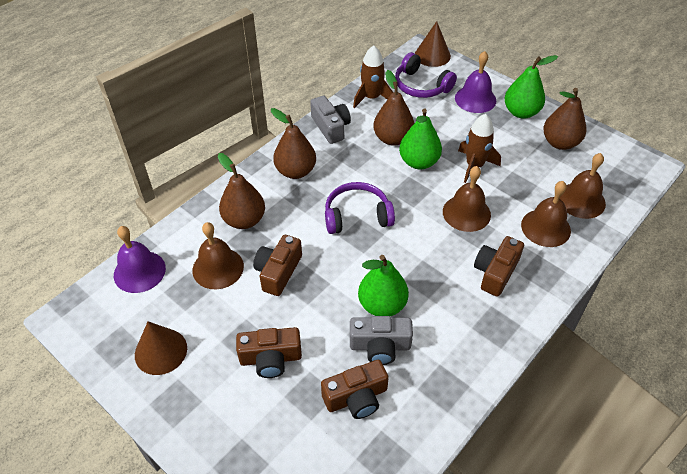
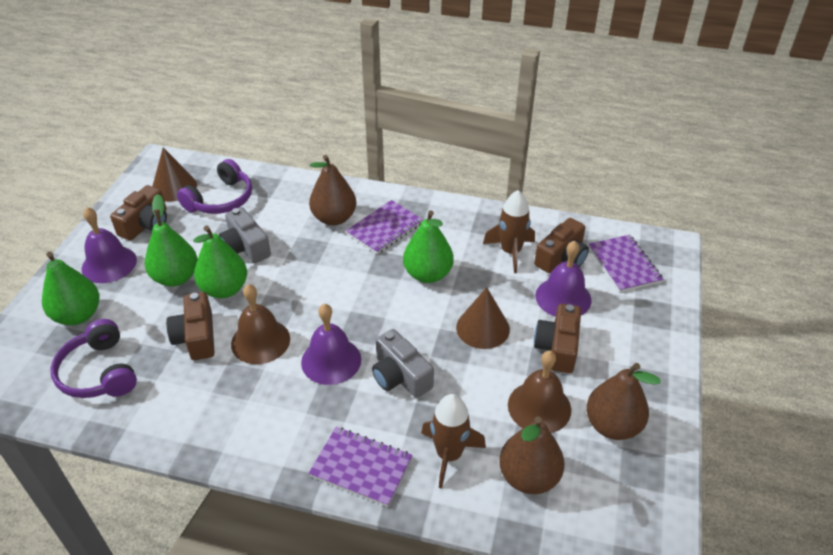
brown bell: 4 -> 2
brown pear: 4 -> 3
green pear: 3 -> 4
purple bell: 2 -> 3
purple notebook: 0 -> 3

